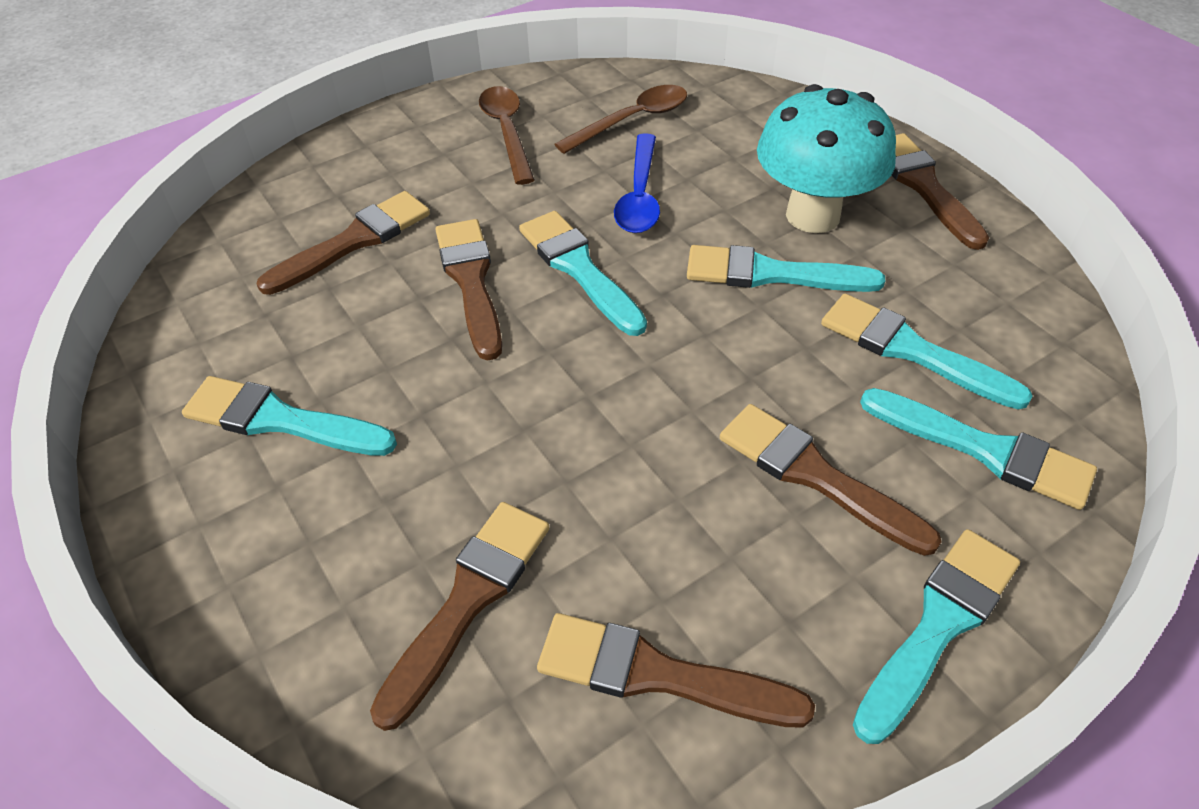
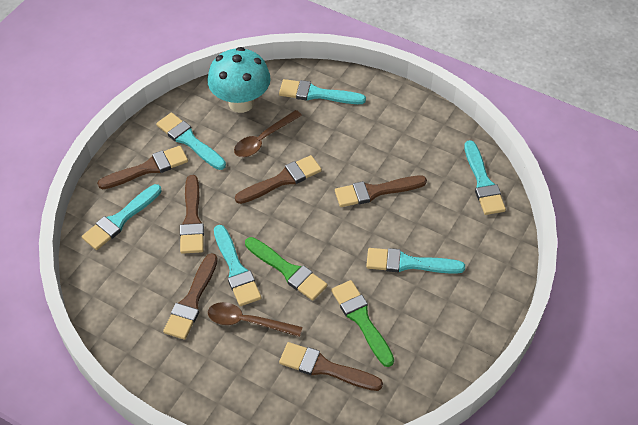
blue spoon: 1 -> 0
green brush: 0 -> 2

